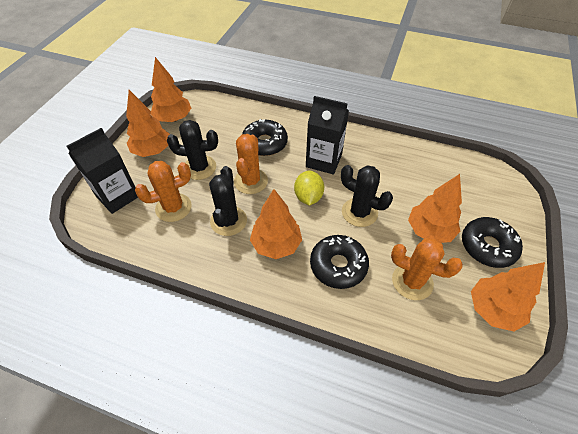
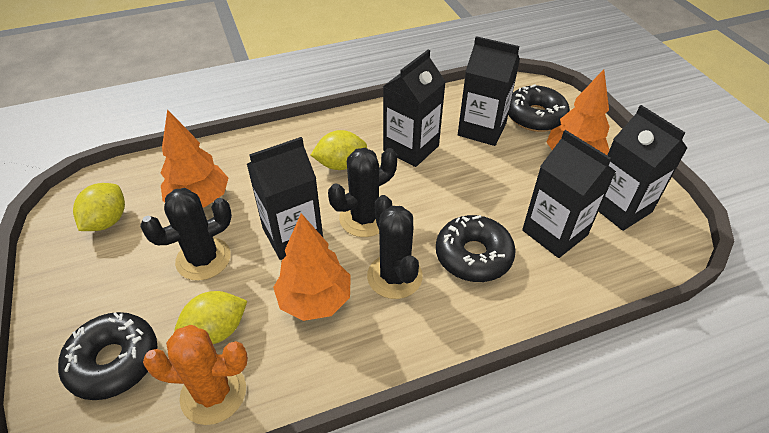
black carton: 2 -> 5
orange cactus: 3 -> 1
orange tree: 5 -> 3
yellow lemon: 1 -> 3

